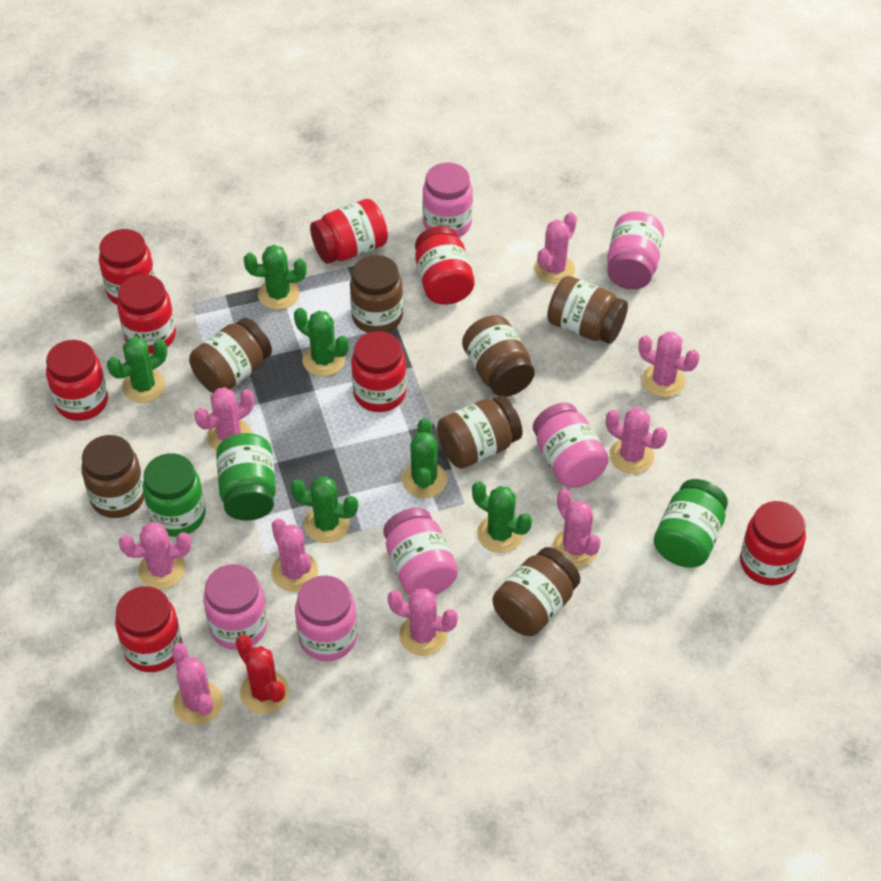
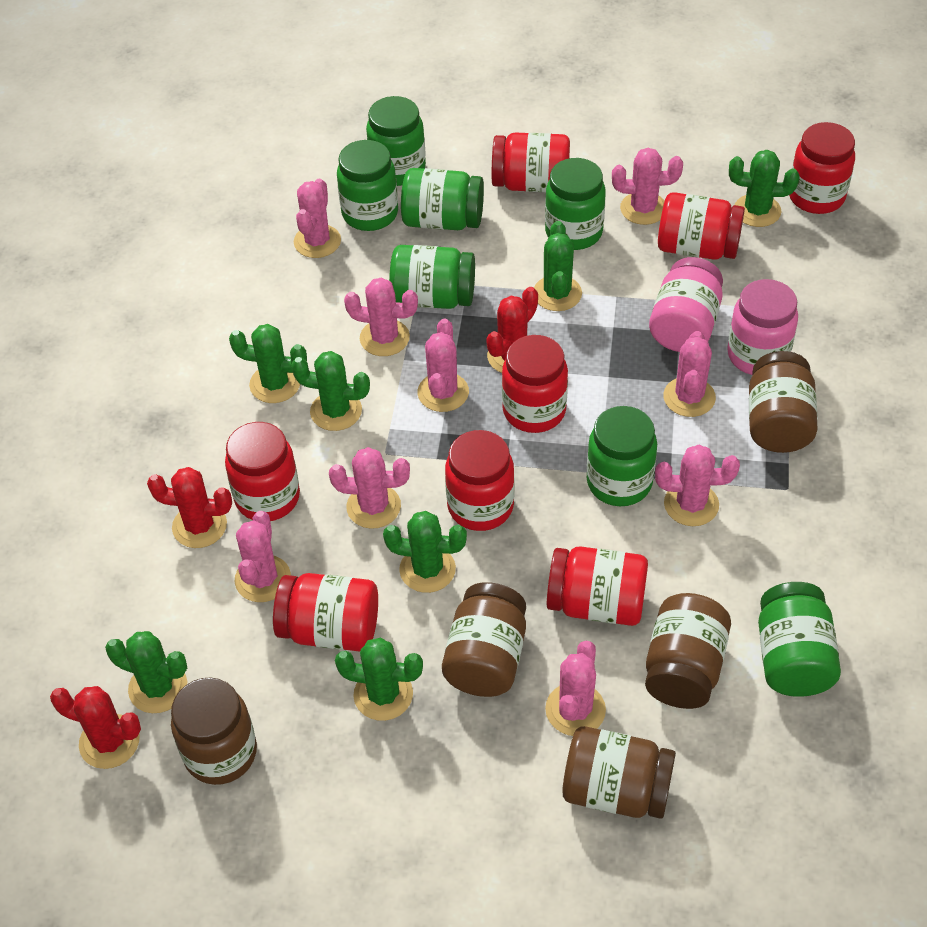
brown jar: 7 -> 5
green cactus: 6 -> 7
green jar: 3 -> 7
pink jar: 6 -> 2
red cactus: 1 -> 3

